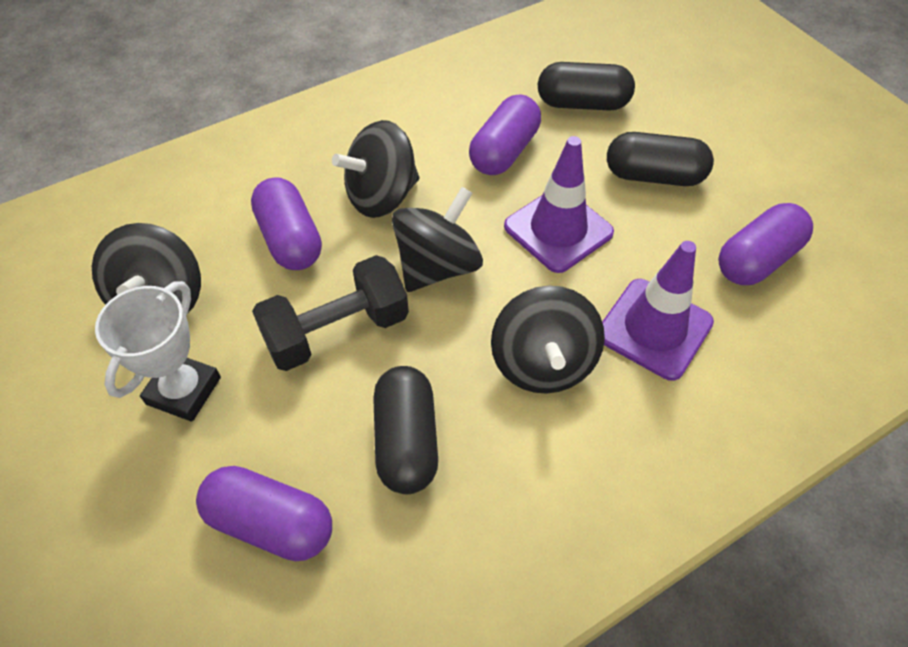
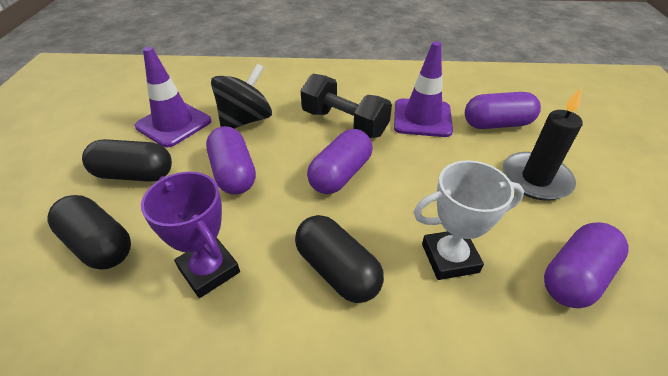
black candle: 0 -> 1
black spinning top: 4 -> 1
purple trophy: 0 -> 1

